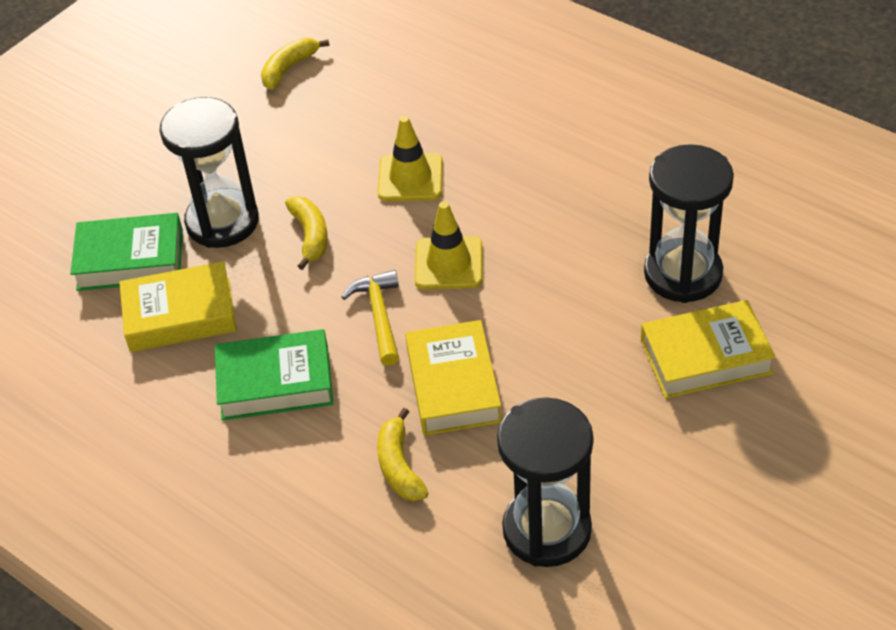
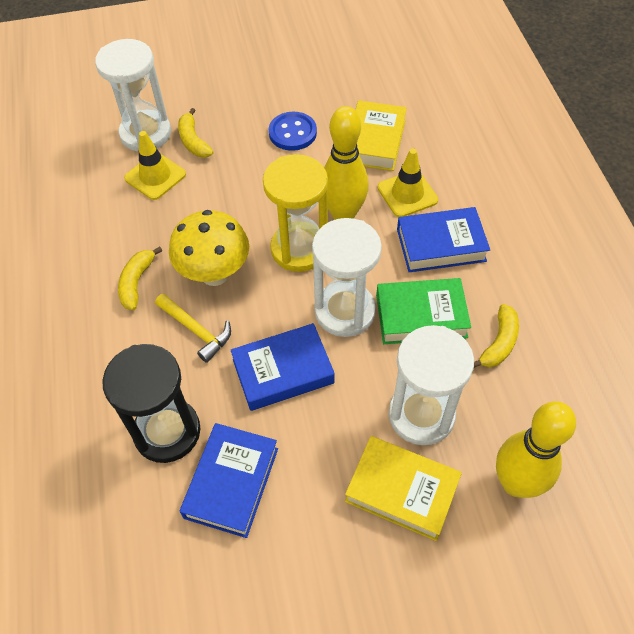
black hourglass: 3 -> 1
blue book: 0 -> 3
blue button: 0 -> 1
green book: 2 -> 1
white hourglass: 0 -> 3
yellow book: 3 -> 2
yellow bowling pin: 0 -> 2
yellow hourglass: 0 -> 1
yellow mushroom: 0 -> 1

